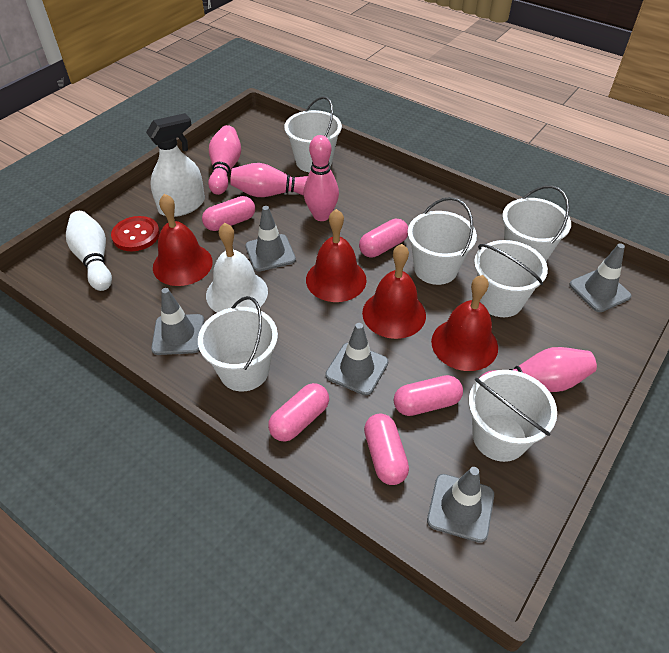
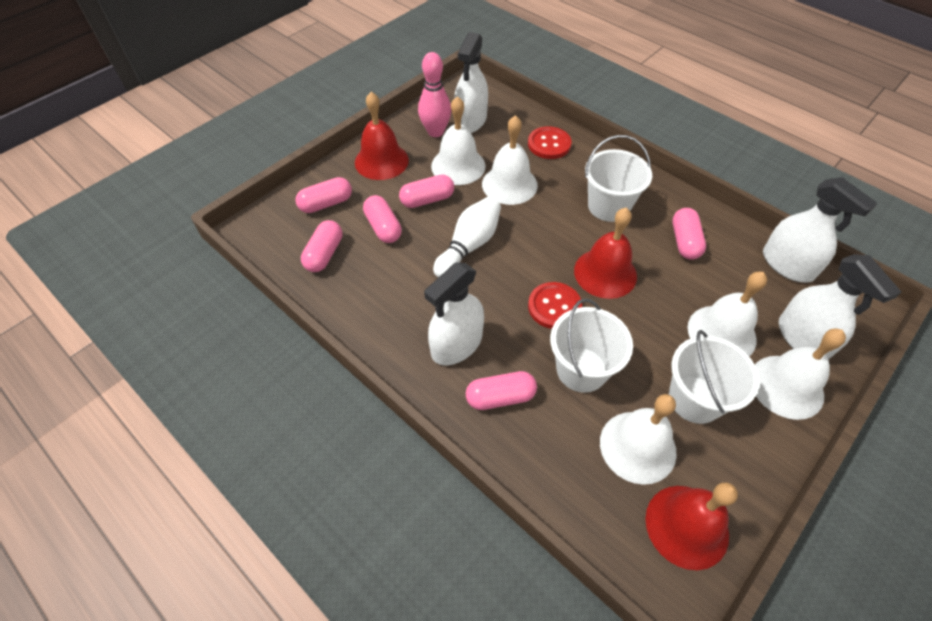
grey traffic cone: 5 -> 0
pink bowling pin: 4 -> 1
pink capsule: 5 -> 6
red bell: 4 -> 3
red button: 1 -> 2
white bell: 1 -> 5
white bucket: 6 -> 3
white spray bottle: 1 -> 4

